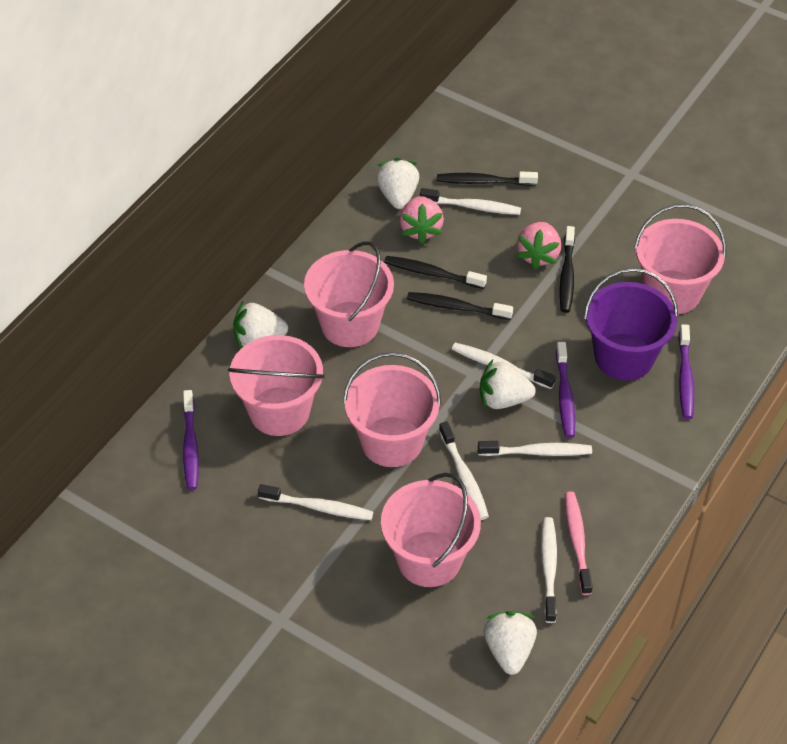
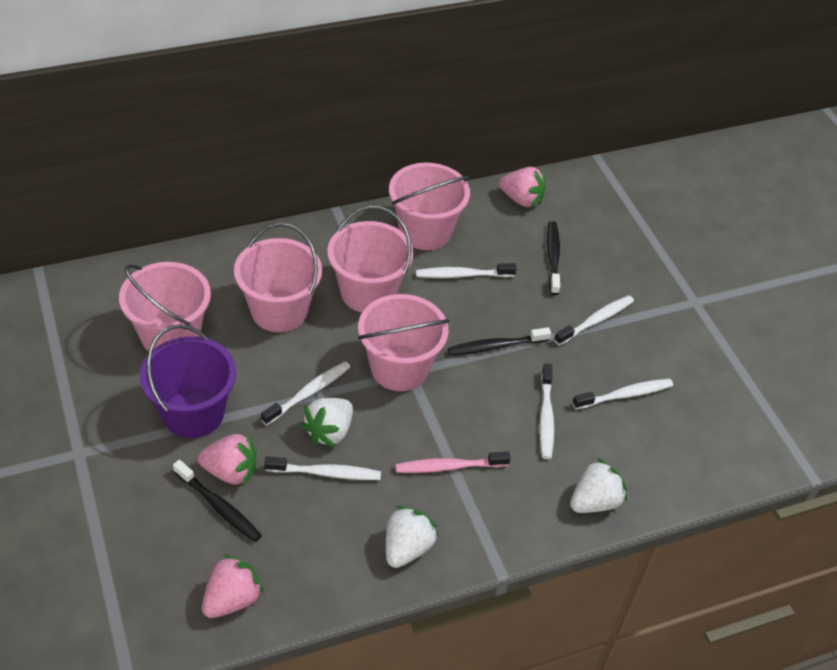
black toothbrush: 4 -> 3
pink strawberry: 2 -> 3
purple toothbrush: 3 -> 0
white strawberry: 4 -> 3

